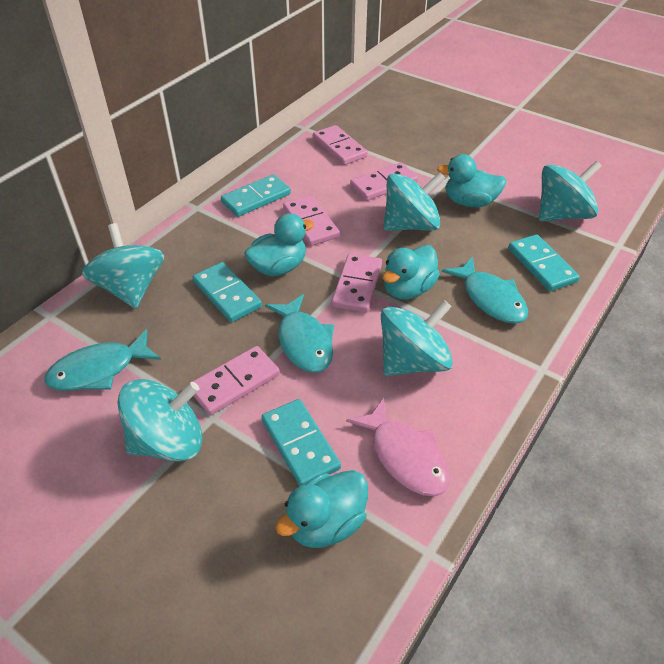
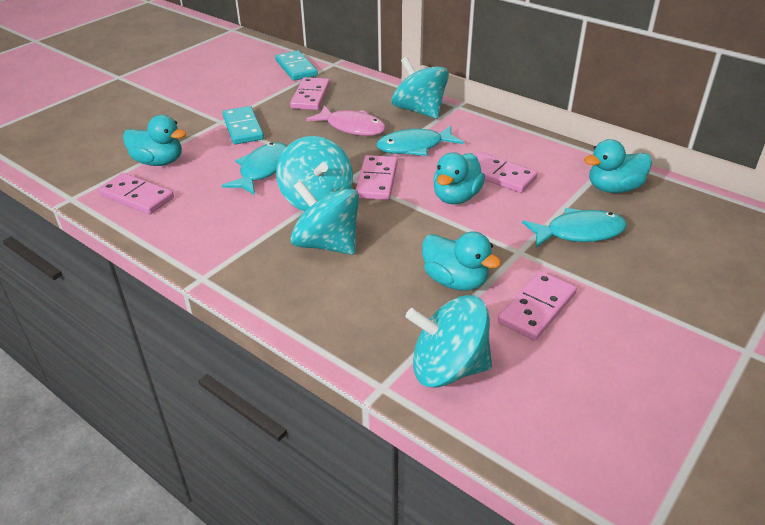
turquoise domino: 4 -> 2
turquoise spinning top: 5 -> 4

